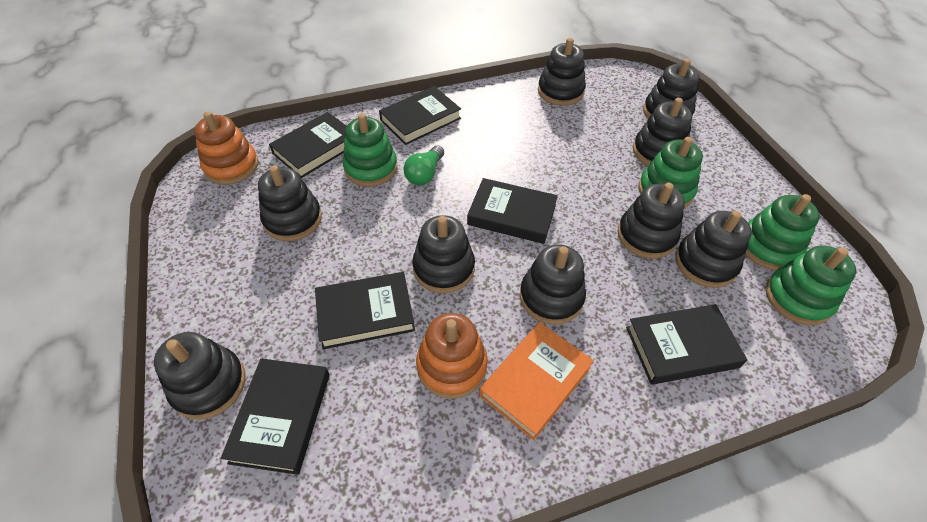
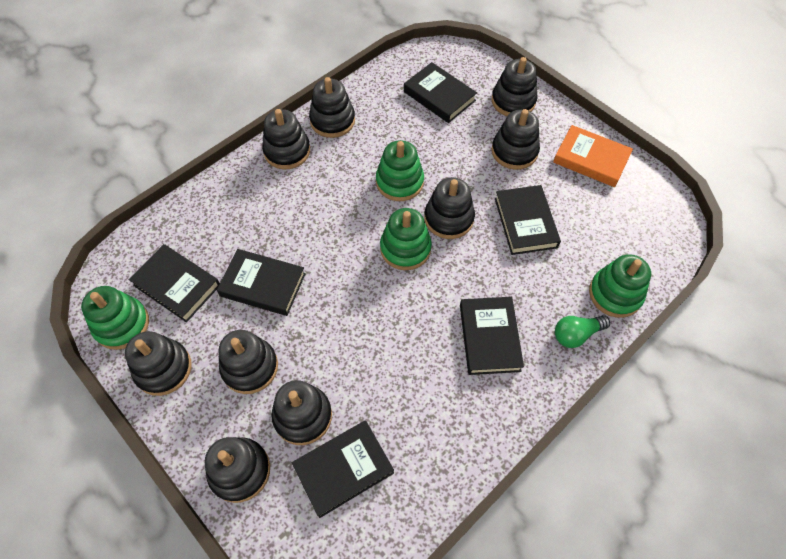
orange stacking toy: 2 -> 0

